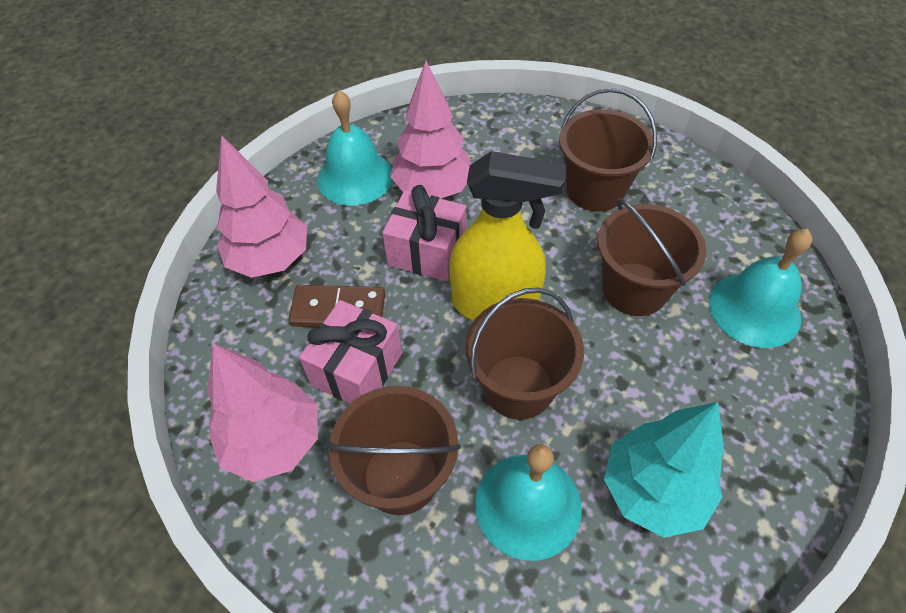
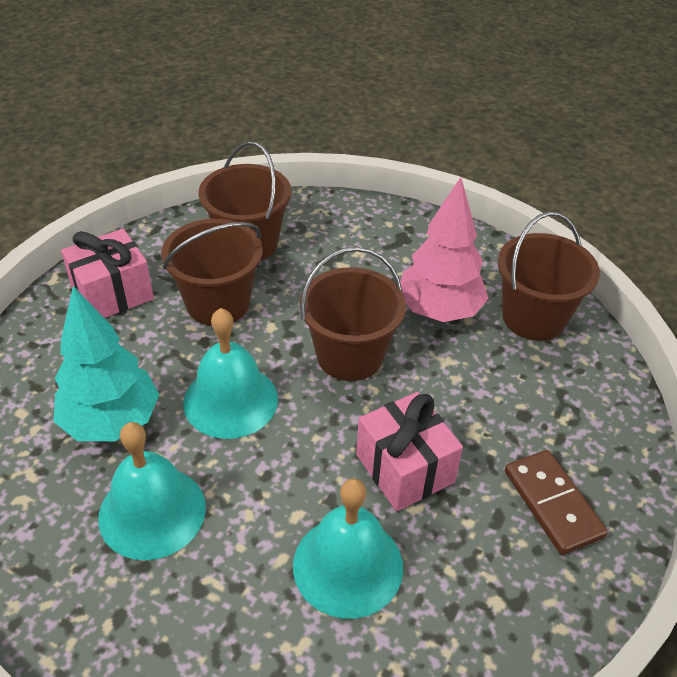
pink tree: 3 -> 1
yellow spray bottle: 1 -> 0

